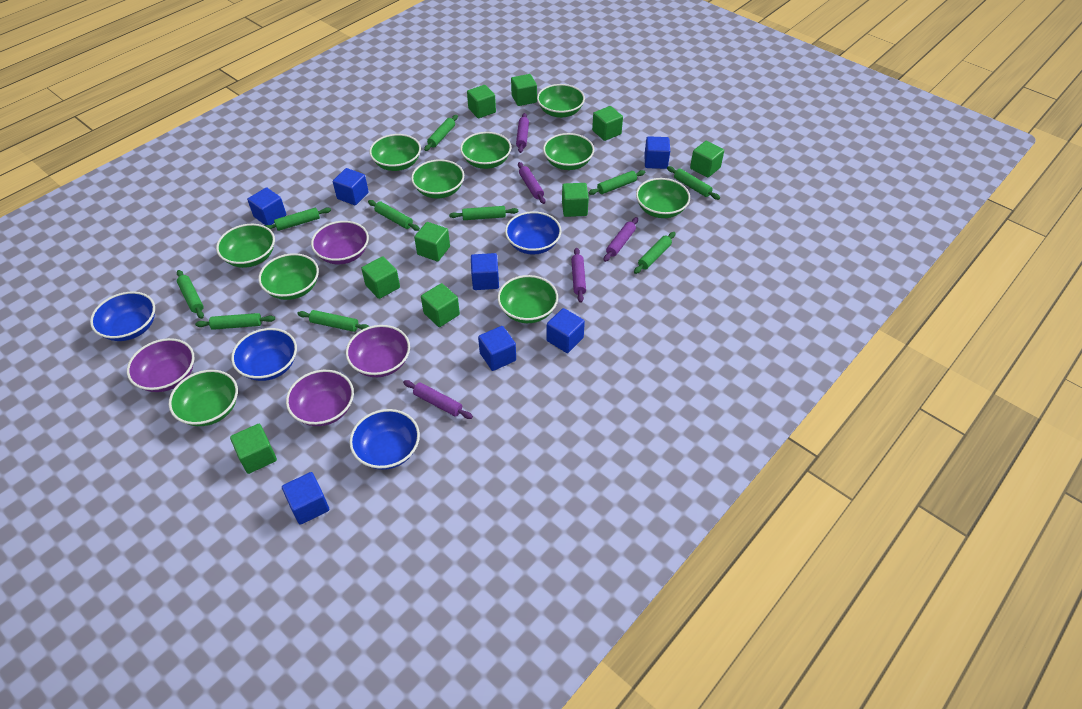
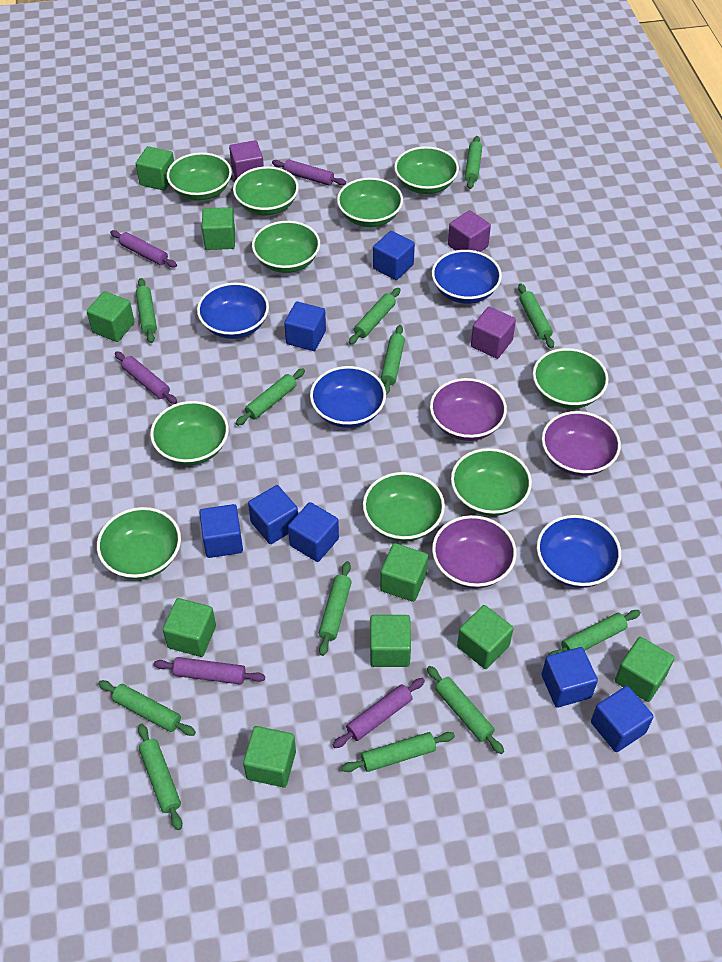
green rolling pin: 10 -> 12
purple bowl: 4 -> 3
purple cube: 0 -> 3

